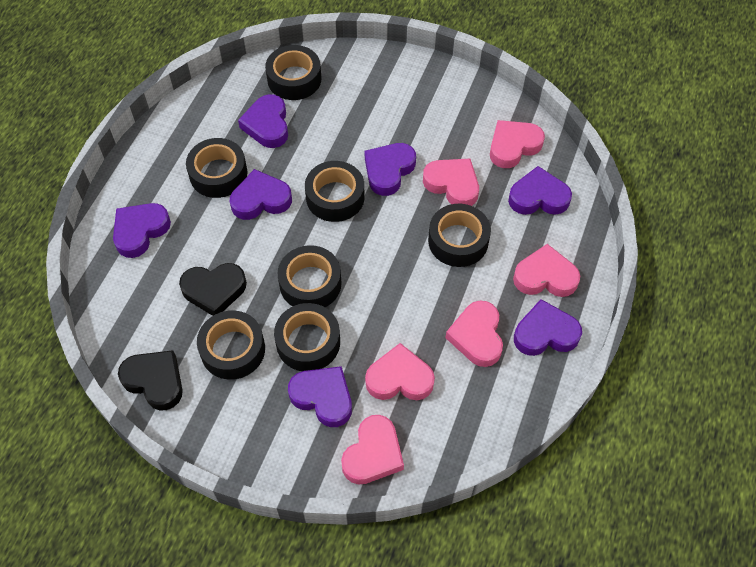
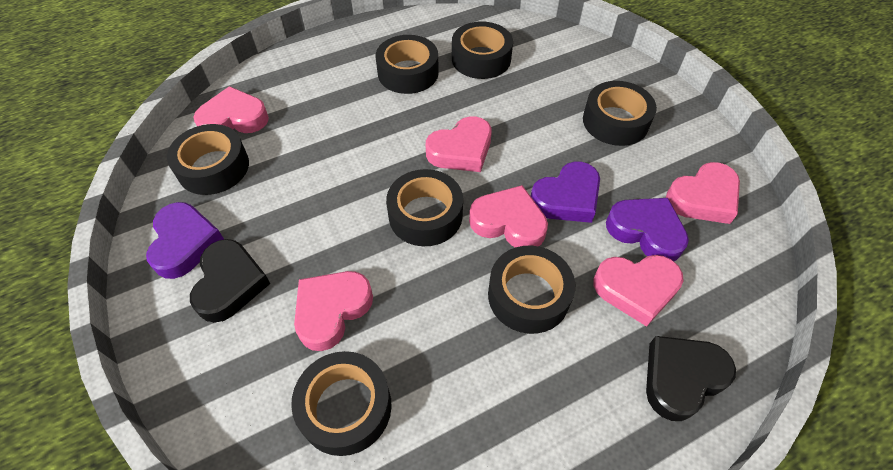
purple heart: 7 -> 3

